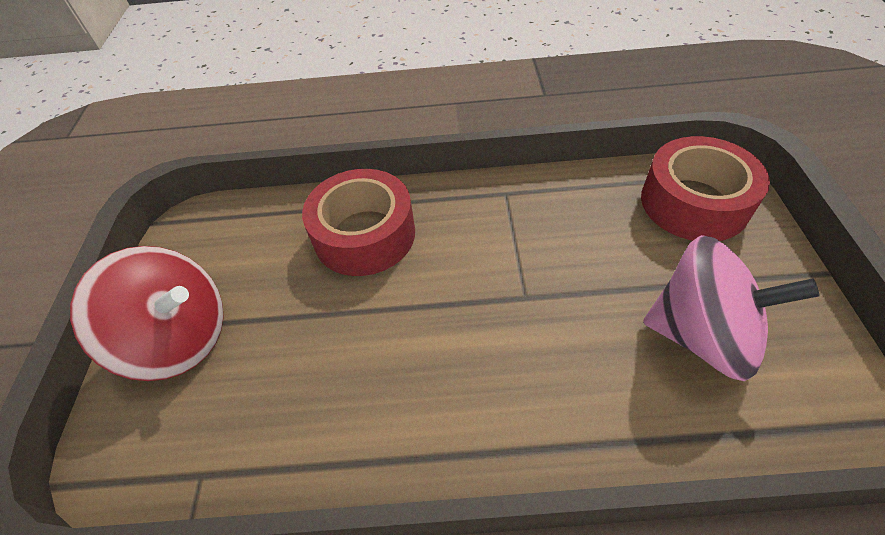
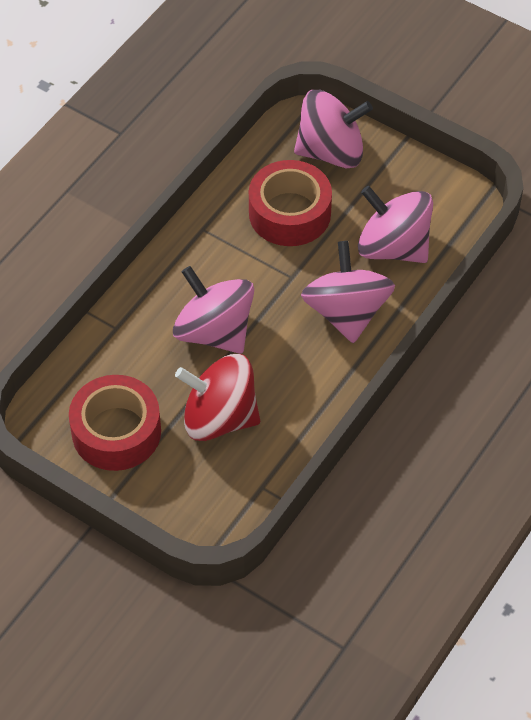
pink spinning top: 1 -> 4

